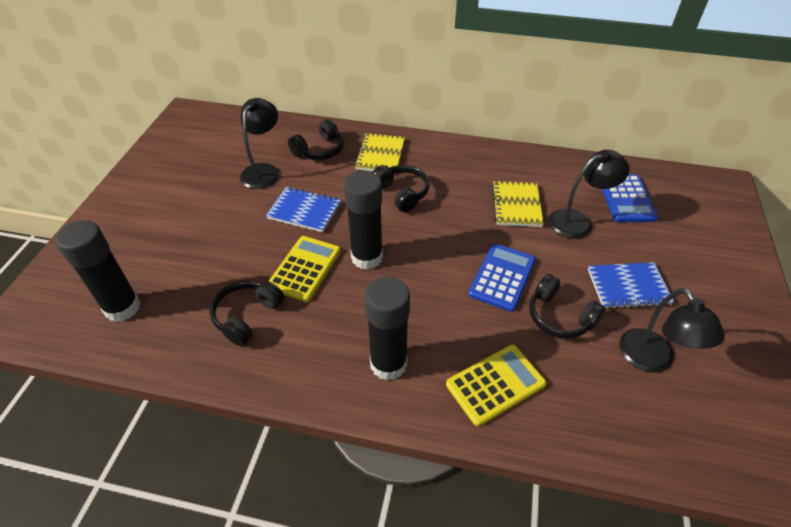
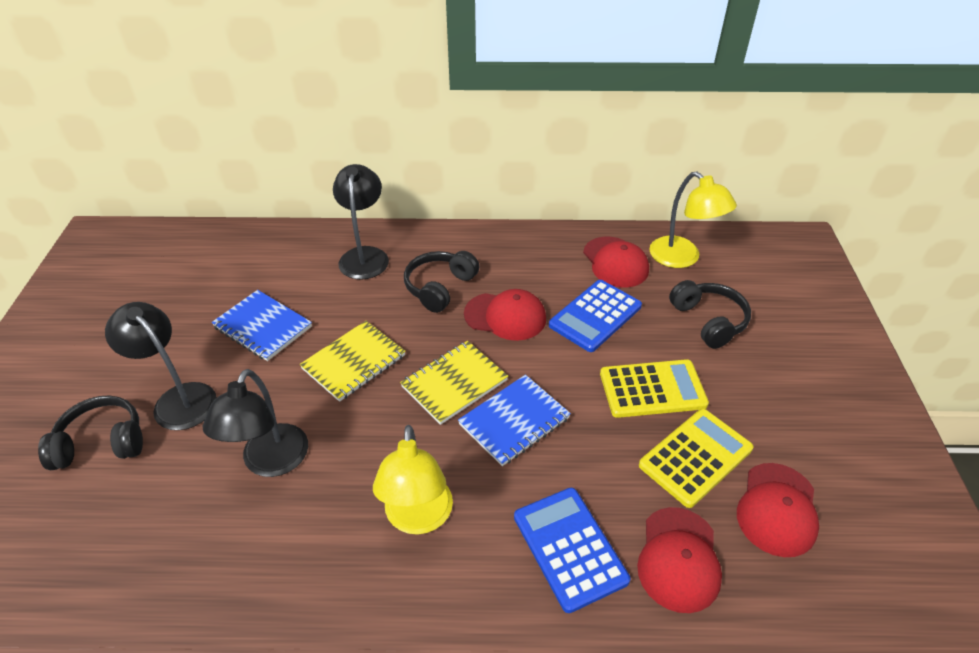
black glue stick: 3 -> 0
black headphones: 4 -> 3
red cap: 0 -> 4
yellow lamp: 0 -> 2

